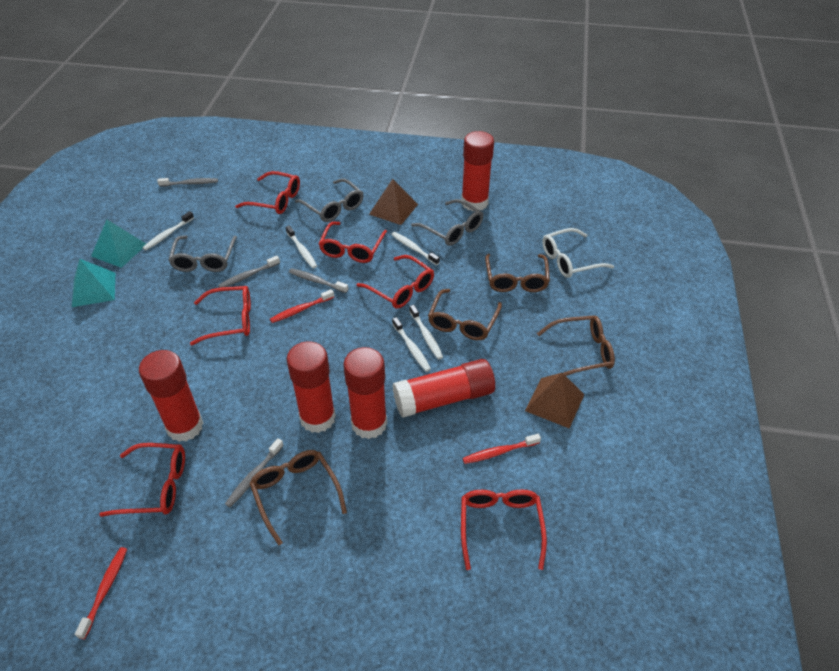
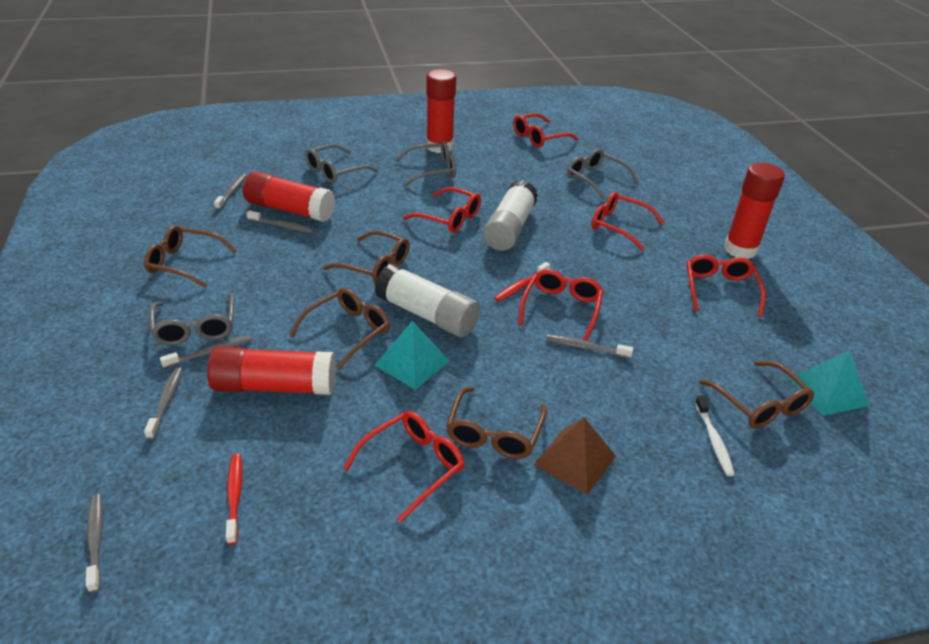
brown glasses: 4 -> 5
brown pyramid: 2 -> 1
grey glasses: 3 -> 4
grey toothbrush: 4 -> 6
red glue stick: 5 -> 4
red toothbrush: 3 -> 2
white glasses: 1 -> 0
white glue stick: 0 -> 2
white toothbrush: 5 -> 1

